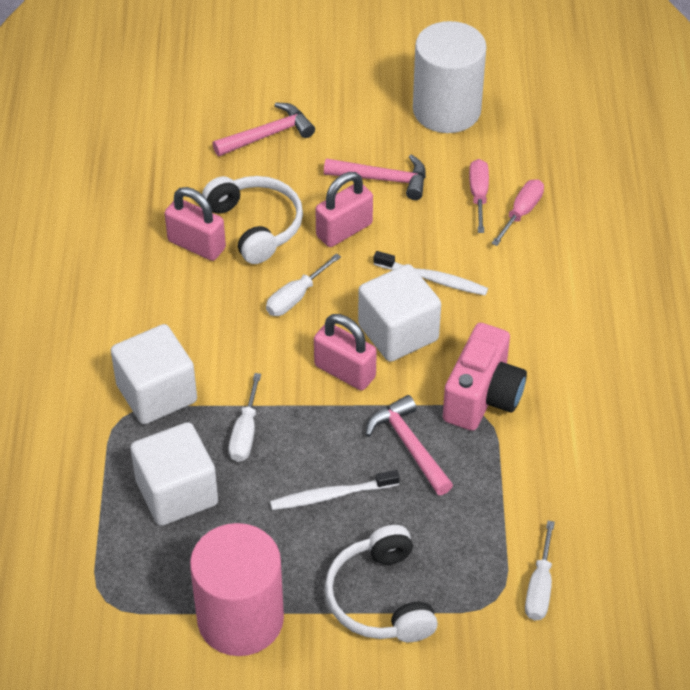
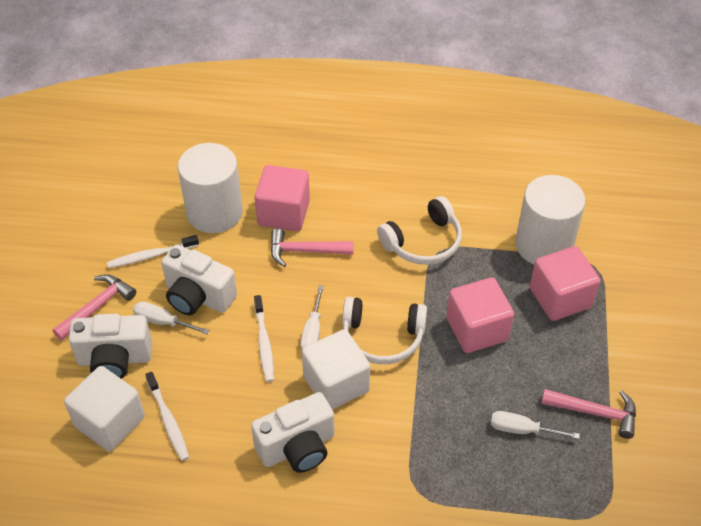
pink camera: 1 -> 0
pink cube: 0 -> 3
pink cylinder: 1 -> 0
pink padlock: 3 -> 0
pink screwdriver: 2 -> 0
white camera: 0 -> 3
white cube: 3 -> 2
white cylinder: 1 -> 2
white toothbrush: 2 -> 3

